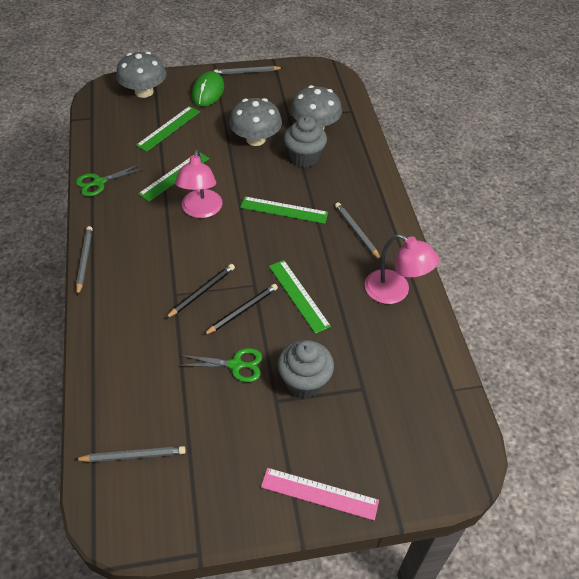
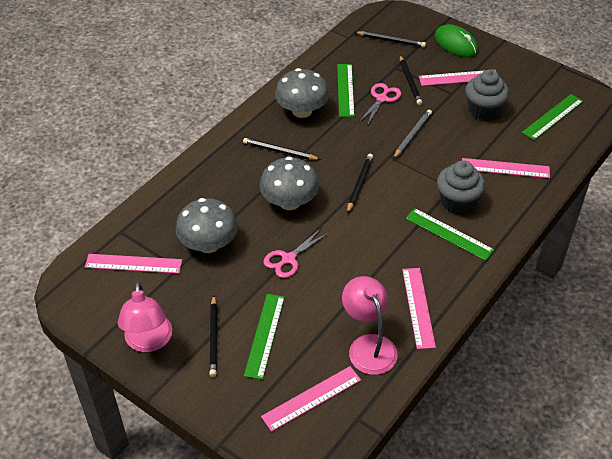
black pencil: 2 -> 5
green scissors: 2 -> 0
grey pencil: 4 -> 1
pink ruler: 1 -> 5
pink scissors: 0 -> 2

